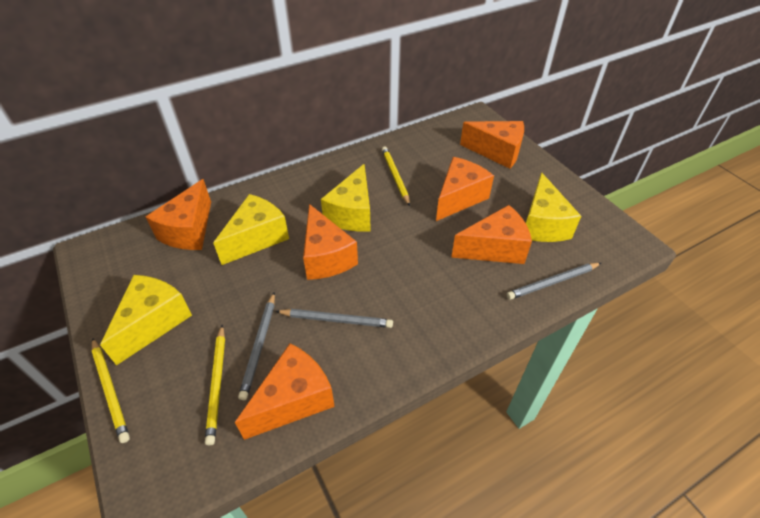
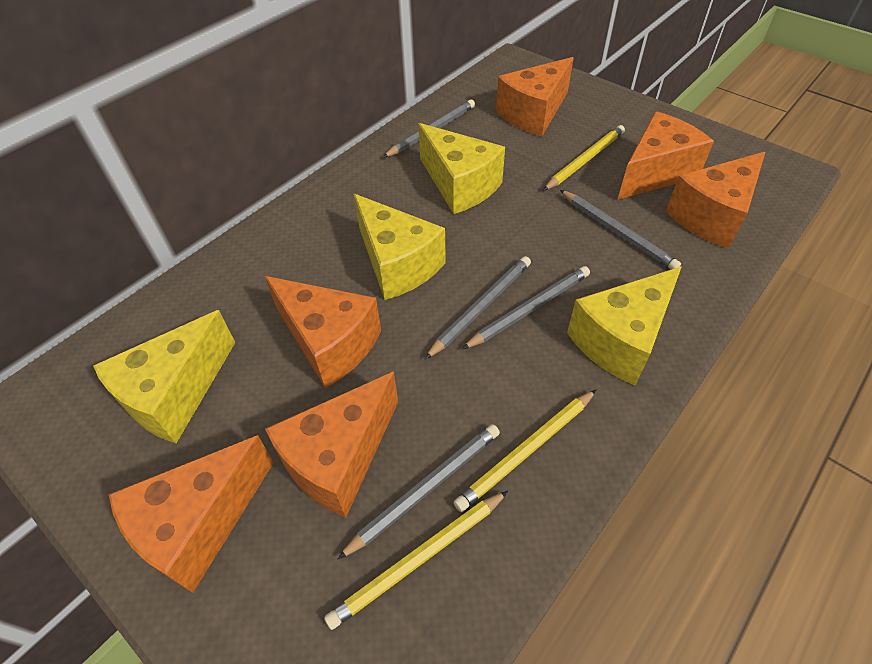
grey pencil: 3 -> 5

